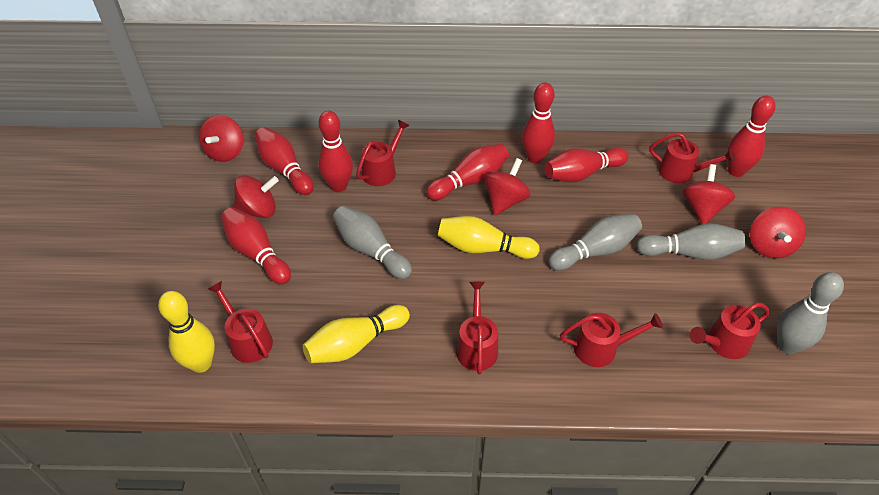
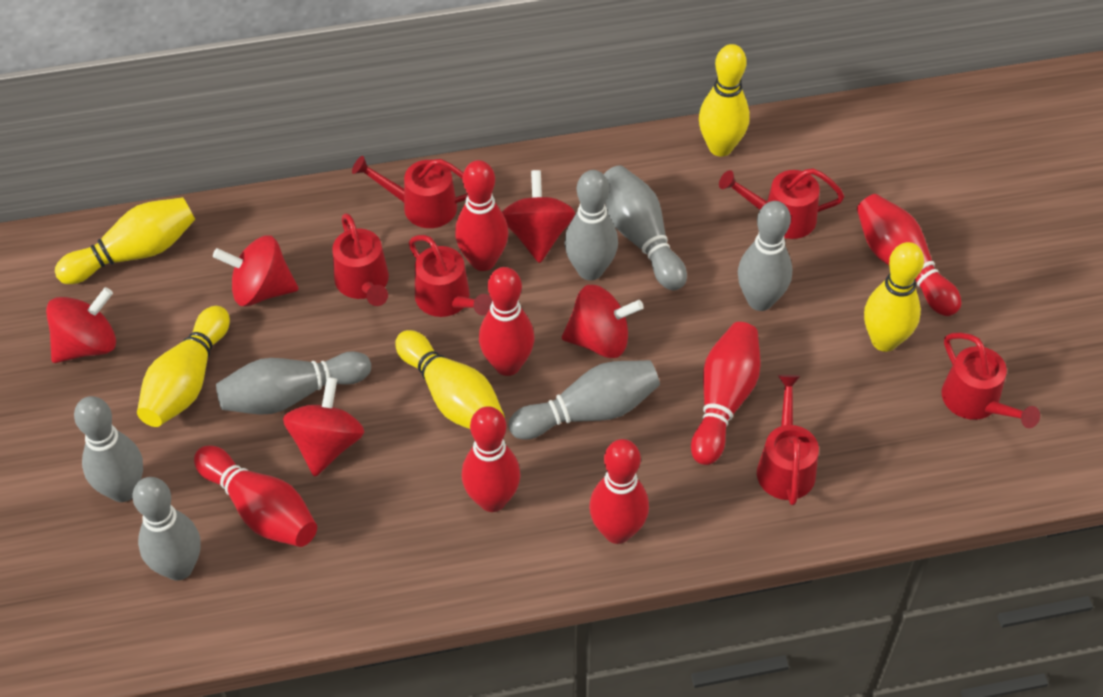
grey bowling pin: 4 -> 7
yellow bowling pin: 3 -> 5

